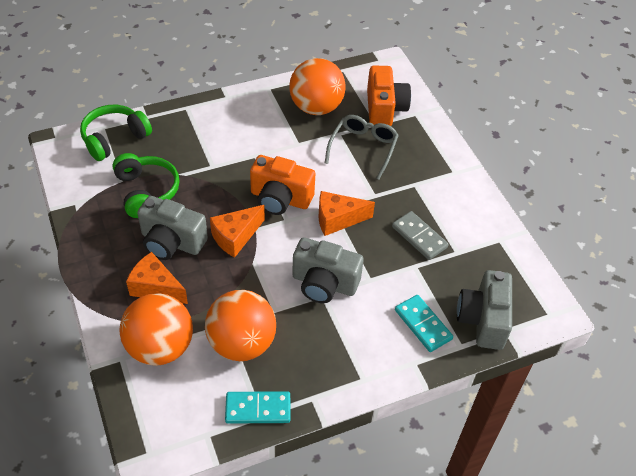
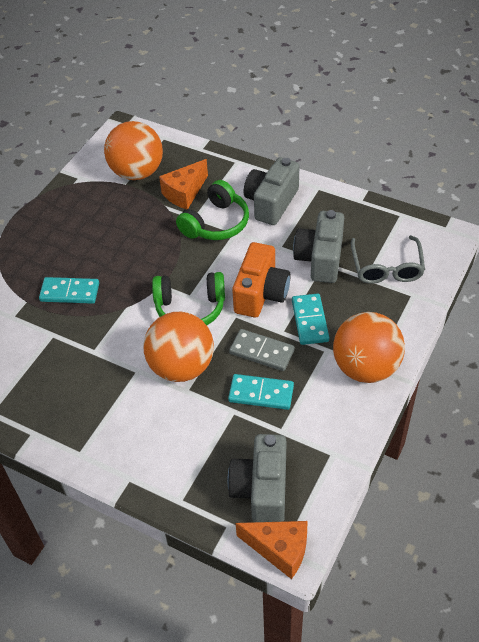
orange camera: 2 -> 1
orange cheese: 3 -> 2
turquoise domino: 2 -> 3

